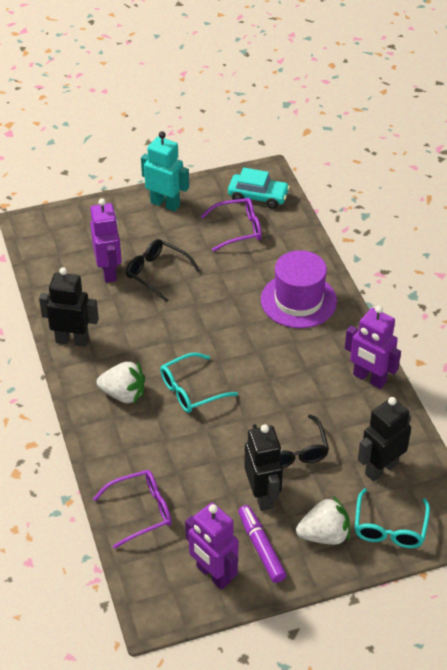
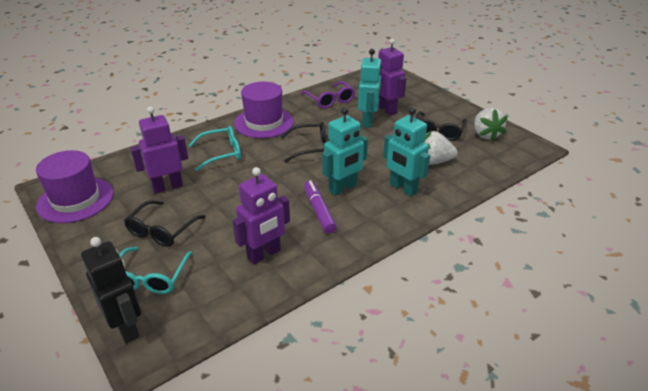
black glasses: 2 -> 3
black robot: 3 -> 1
purple glasses: 2 -> 1
purple hat: 1 -> 2
turquoise car: 1 -> 0
turquoise robot: 1 -> 3

